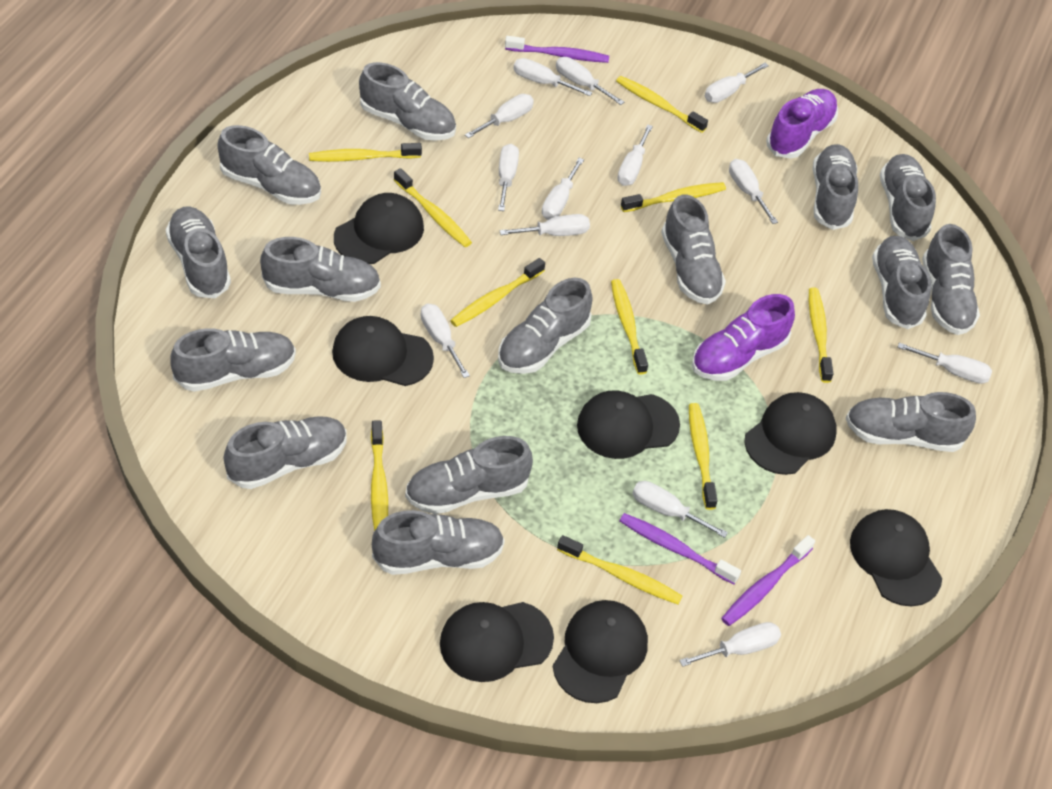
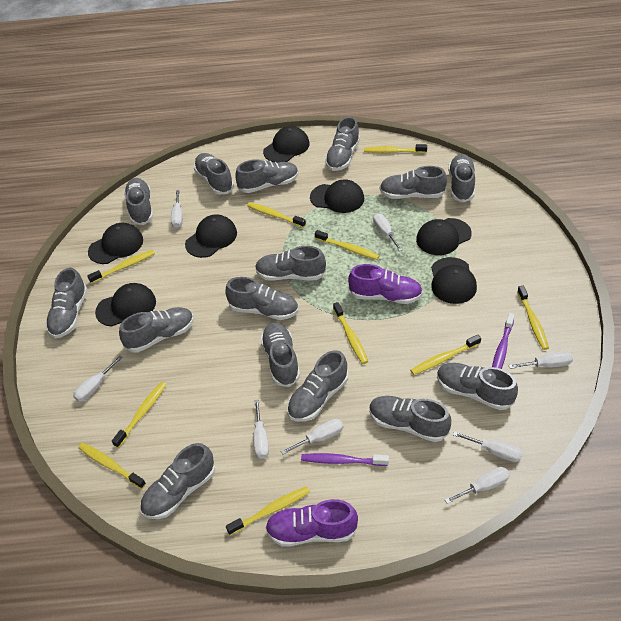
purple toothbrush: 3 -> 2
white screwdriver: 13 -> 8

